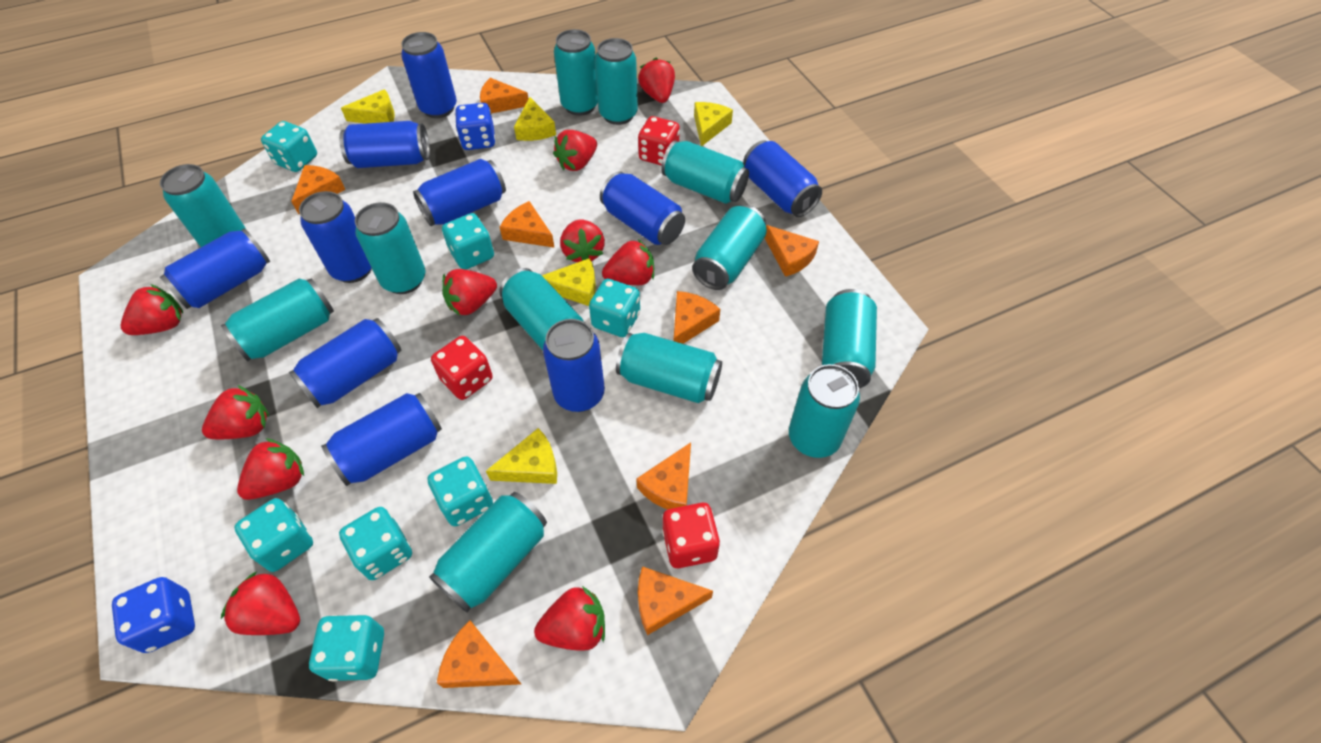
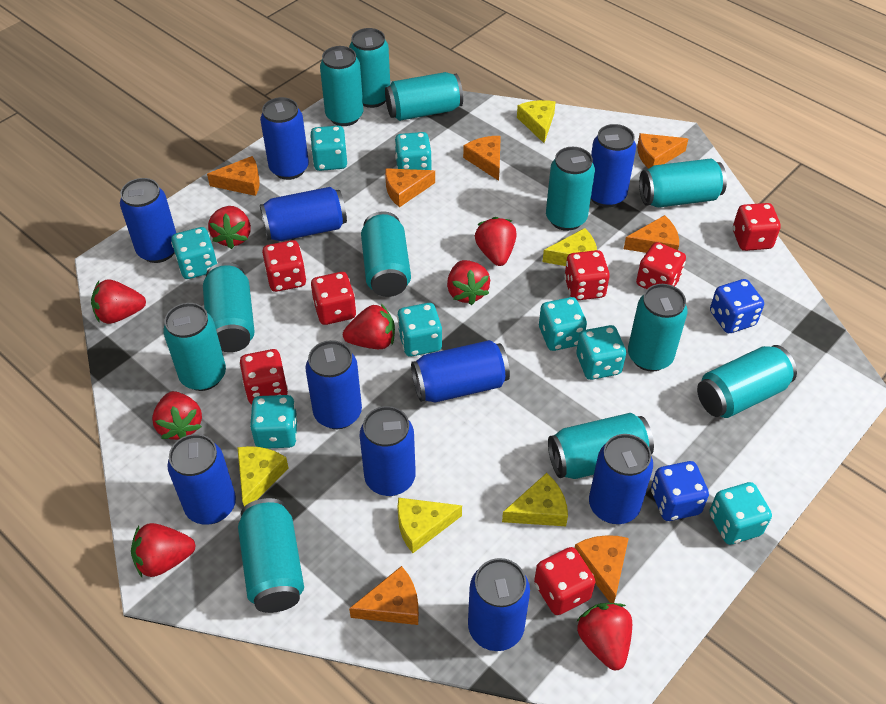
orange cheese: 8 -> 7
red dice: 3 -> 7
red strawberry: 10 -> 8
turquoise dice: 7 -> 8

